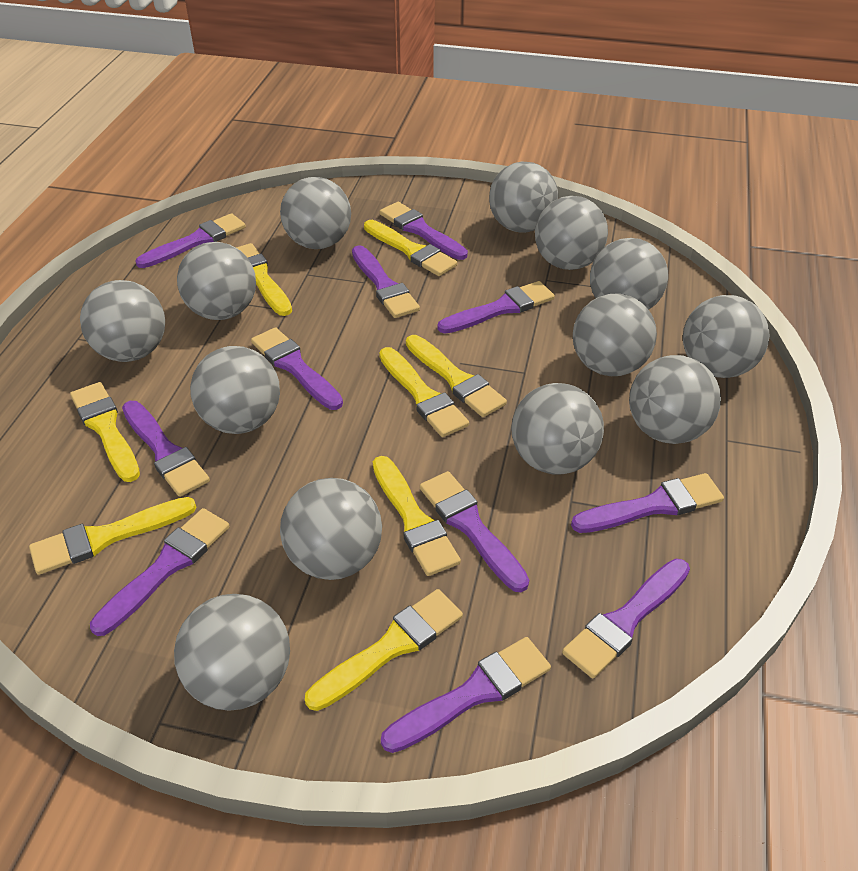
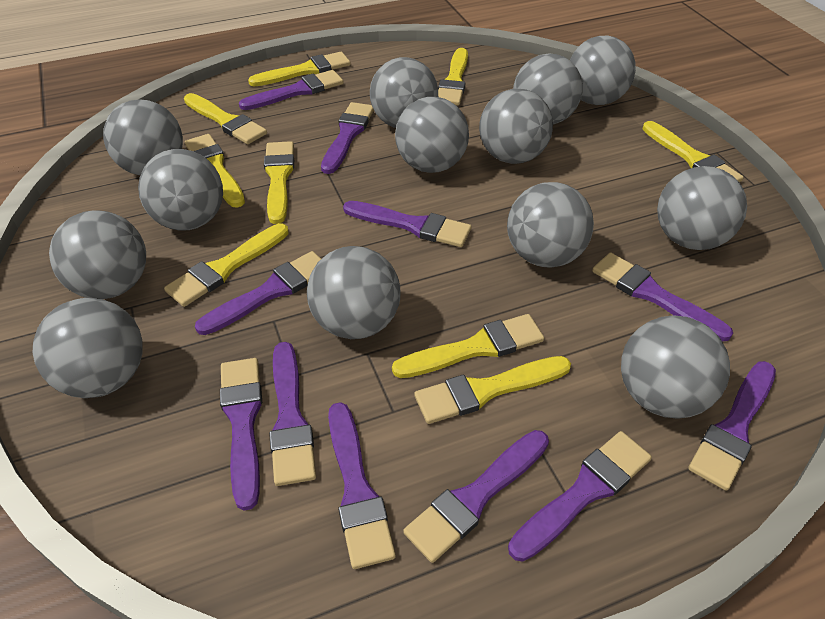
yellow brush: 8 -> 9

